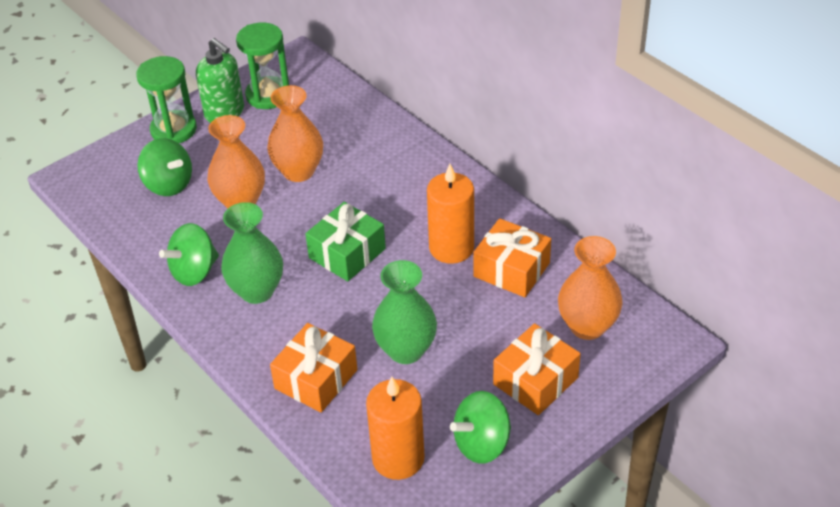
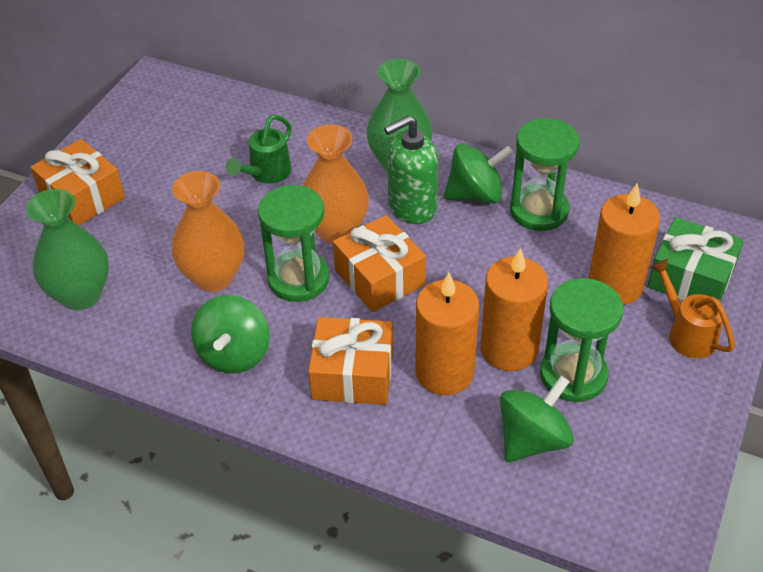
green hourglass: 2 -> 3
green watering can: 0 -> 1
orange candle: 2 -> 3
orange vase: 3 -> 2
orange watering can: 0 -> 1

